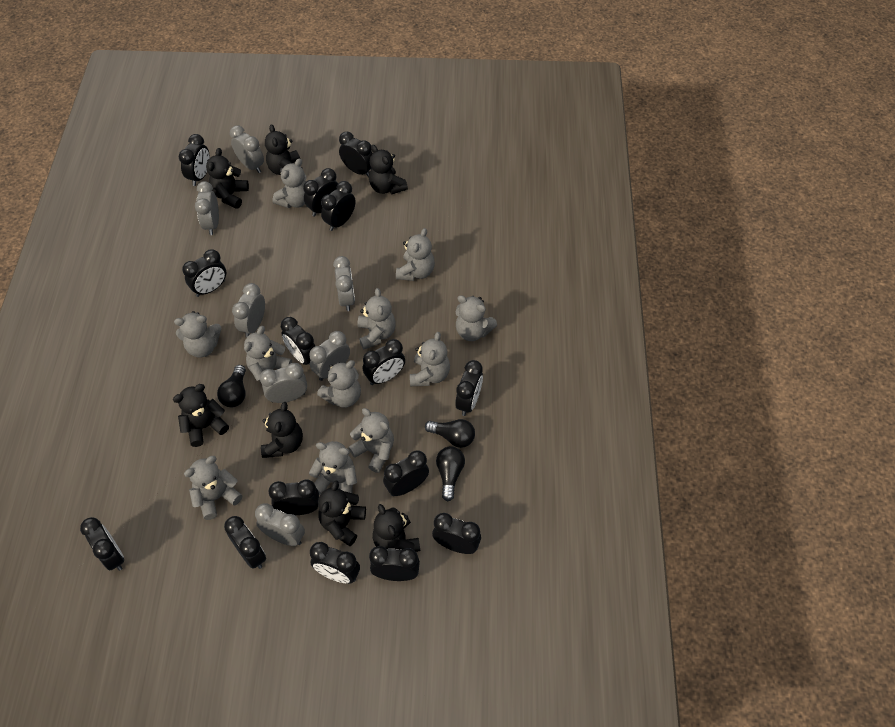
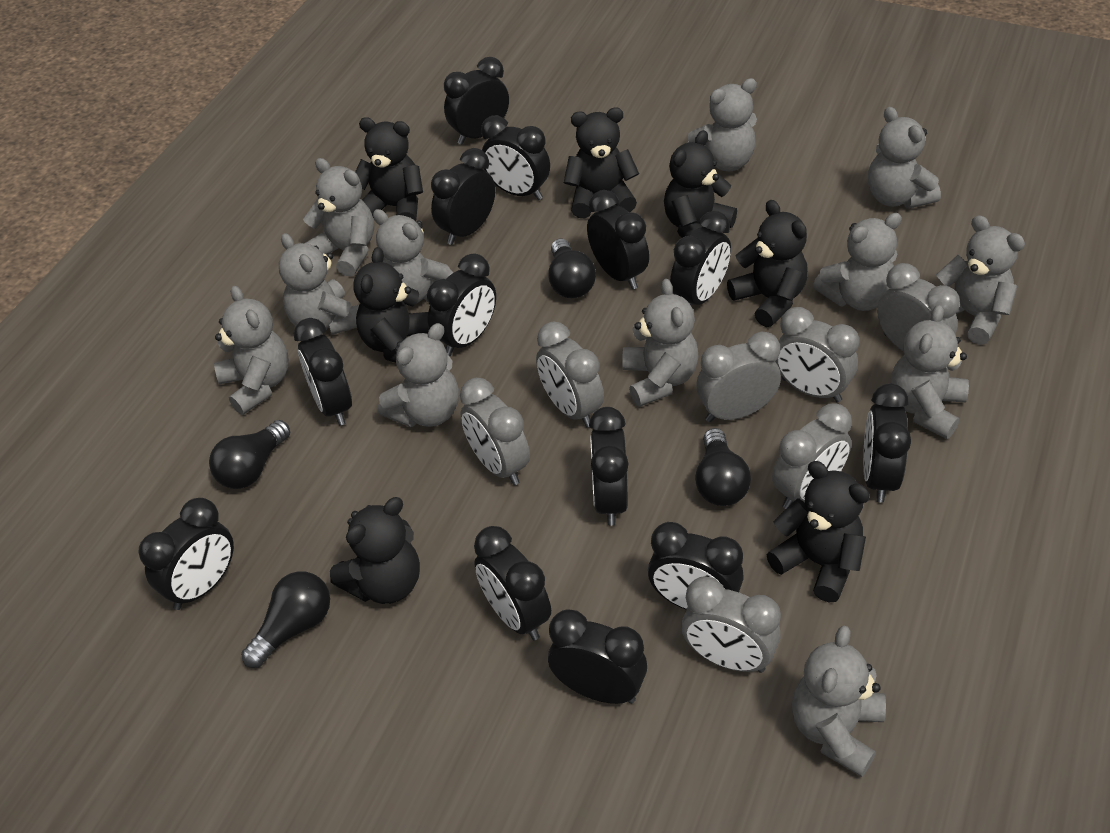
black clock: 15 -> 13
black light bulb: 3 -> 4
grey teddy bear: 11 -> 12

